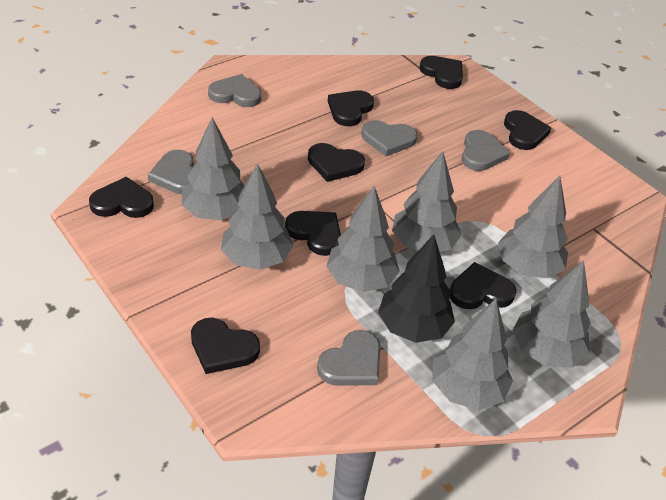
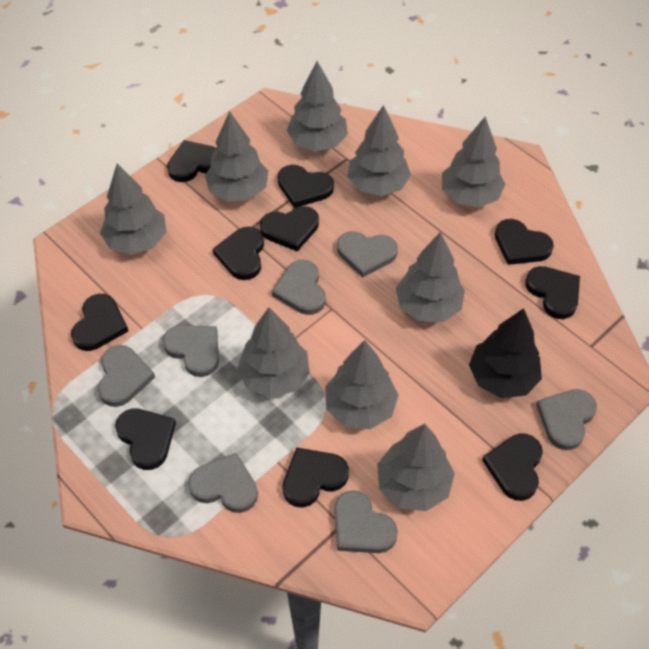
black heart: 8 -> 10
grey heart: 5 -> 7
grey tree: 7 -> 9

